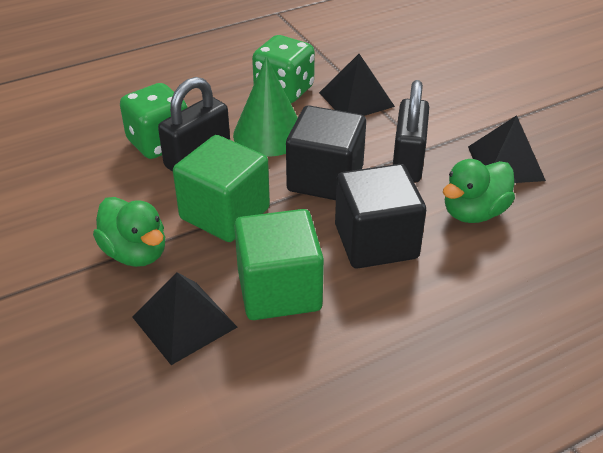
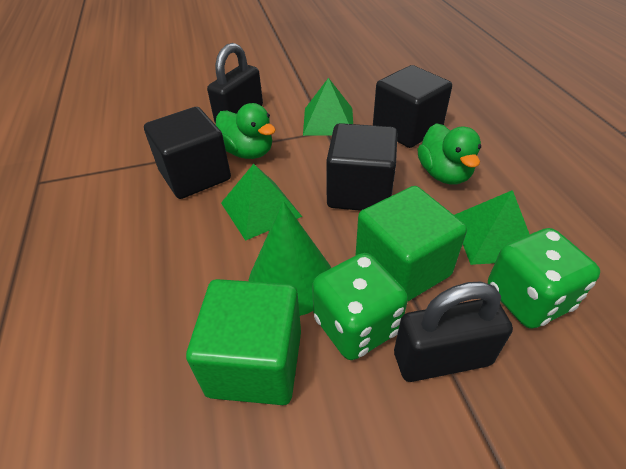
black cube: 2 -> 3
black pyramid: 3 -> 0
green pyramid: 0 -> 3

